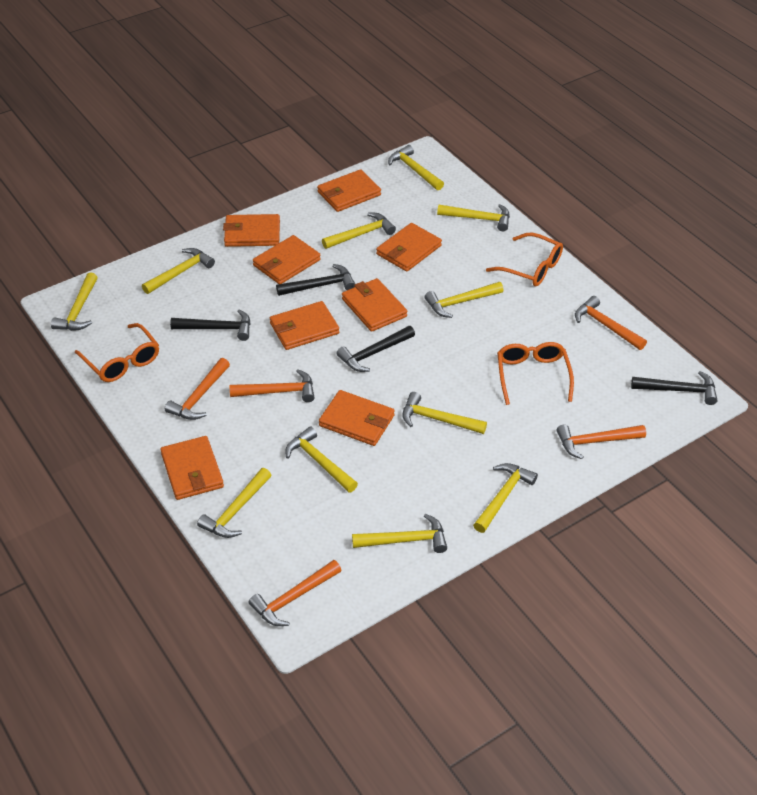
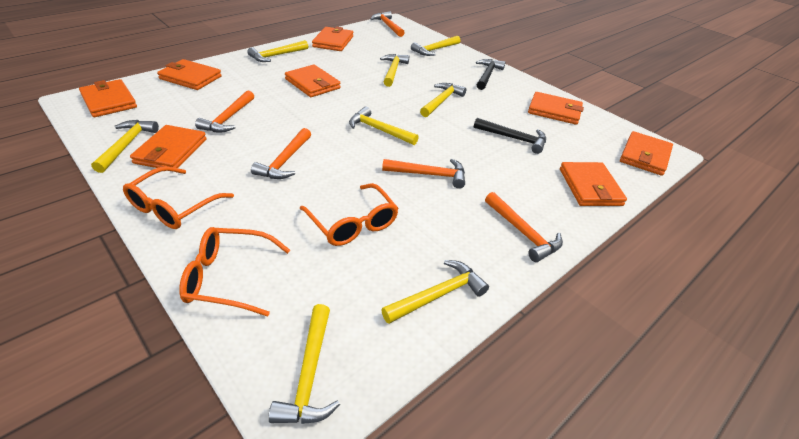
black hammer: 4 -> 2
yellow hammer: 11 -> 8

